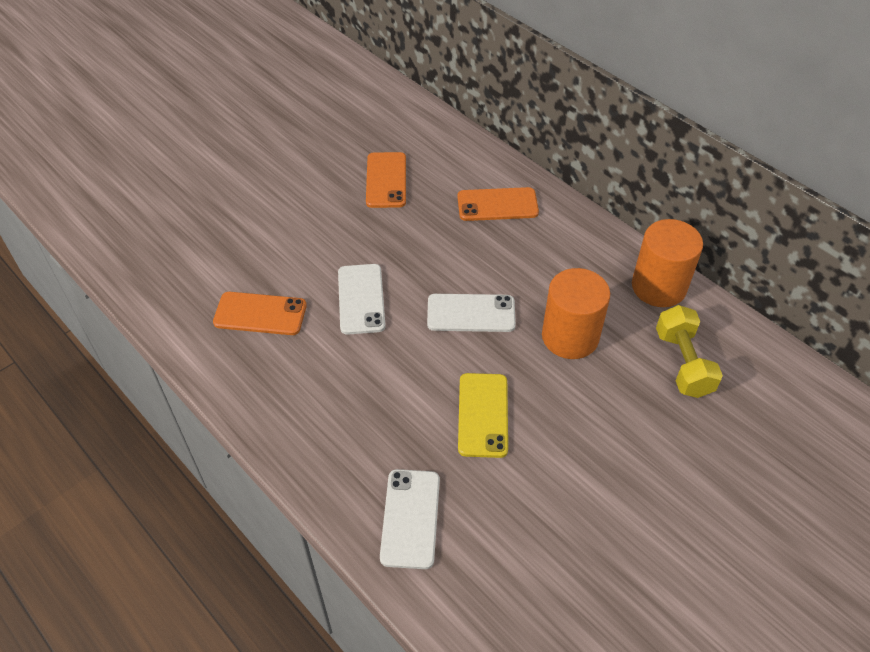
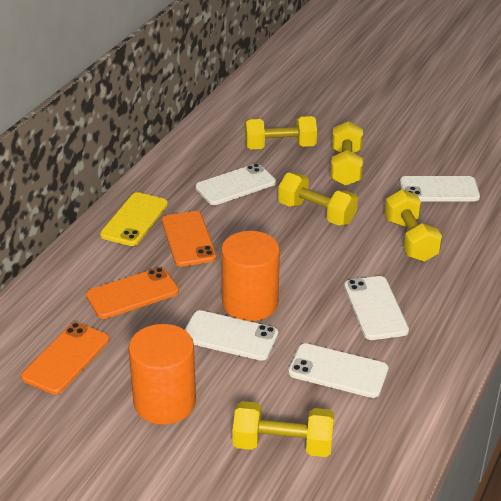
white phone: 3 -> 5
yellow dumbbell: 1 -> 5

